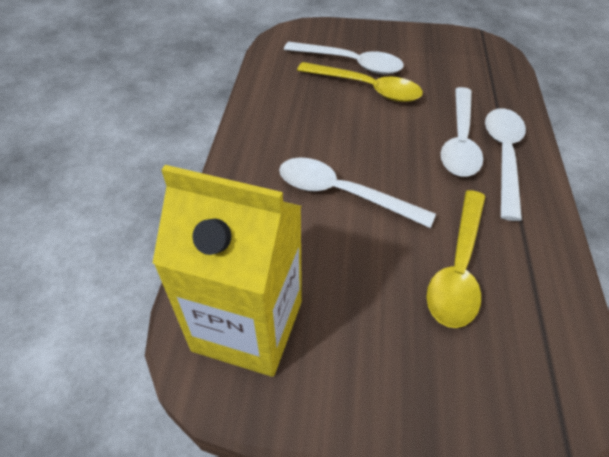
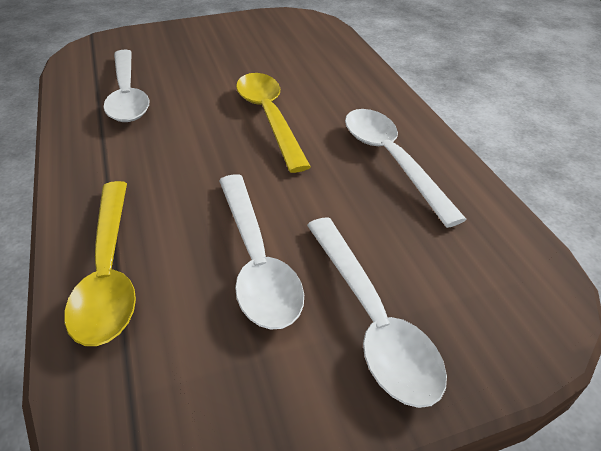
yellow carton: 1 -> 0

